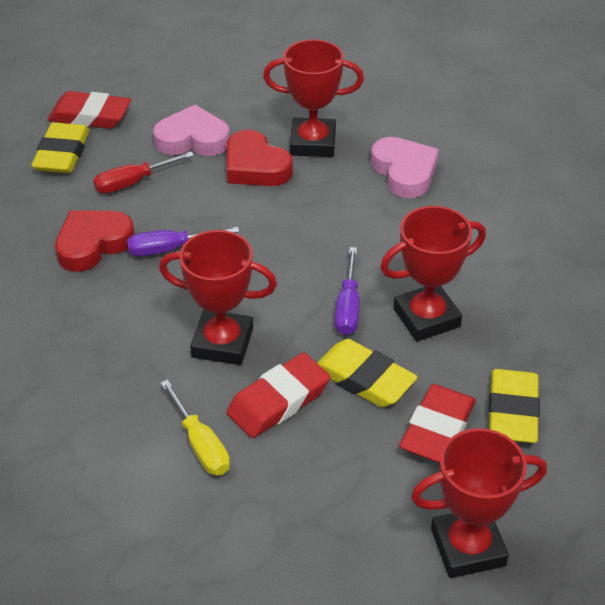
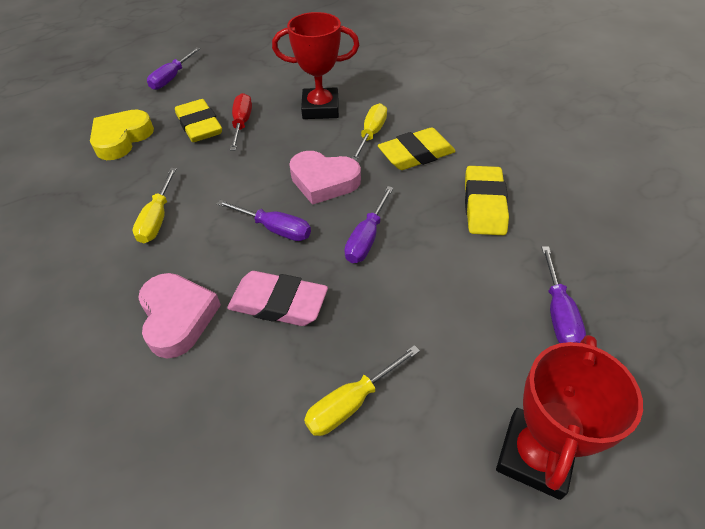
pink eraser: 0 -> 1
purple screwdriver: 2 -> 4
red eraser: 3 -> 0
red heart: 2 -> 0
red trophy: 4 -> 2
yellow heart: 0 -> 1
yellow screwdriver: 1 -> 3

